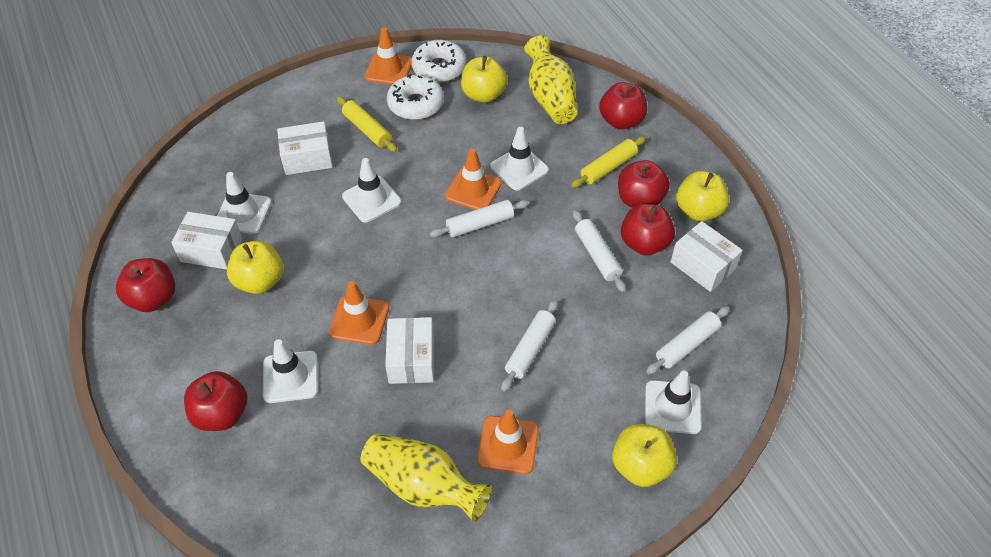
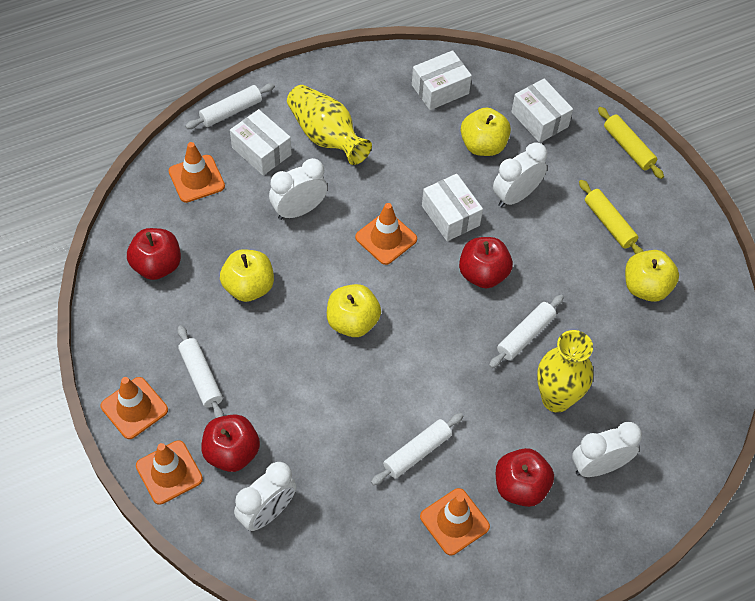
orange traffic cone: 4 -> 5
red apple: 5 -> 4
white clock: 0 -> 4
white donut: 2 -> 0
white traffic cone: 5 -> 0

